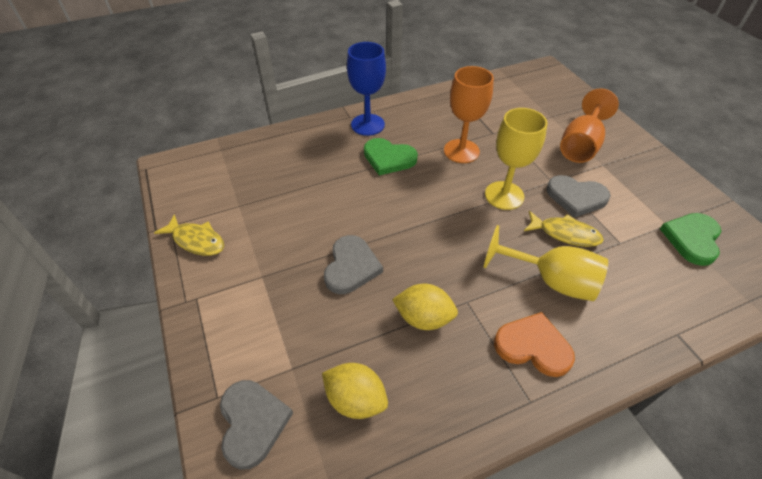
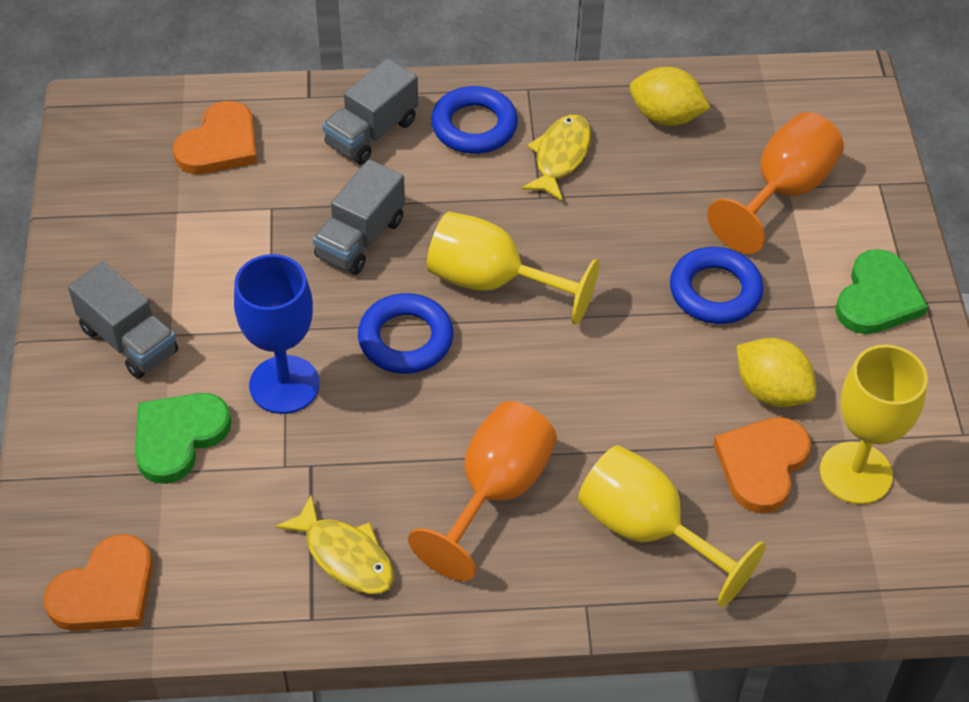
blue ring: 0 -> 3
grey heart: 3 -> 0
grey truck: 0 -> 3
orange heart: 1 -> 3
yellow goblet: 2 -> 3

